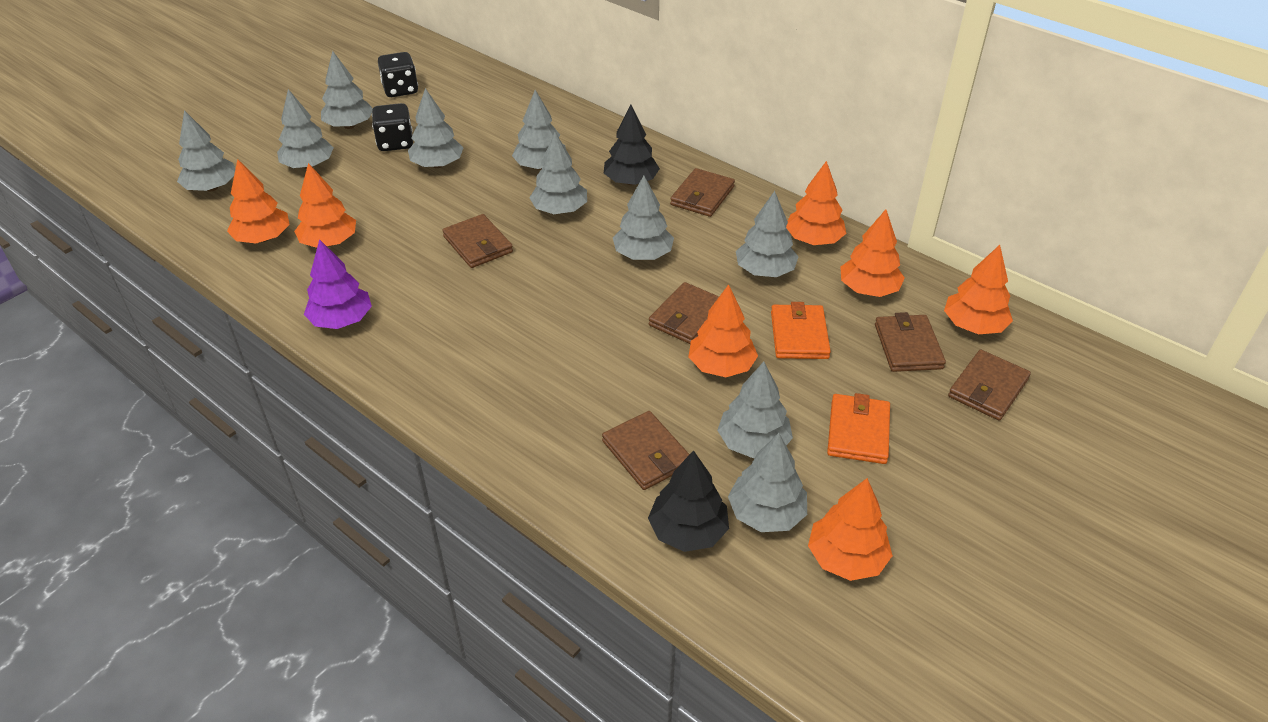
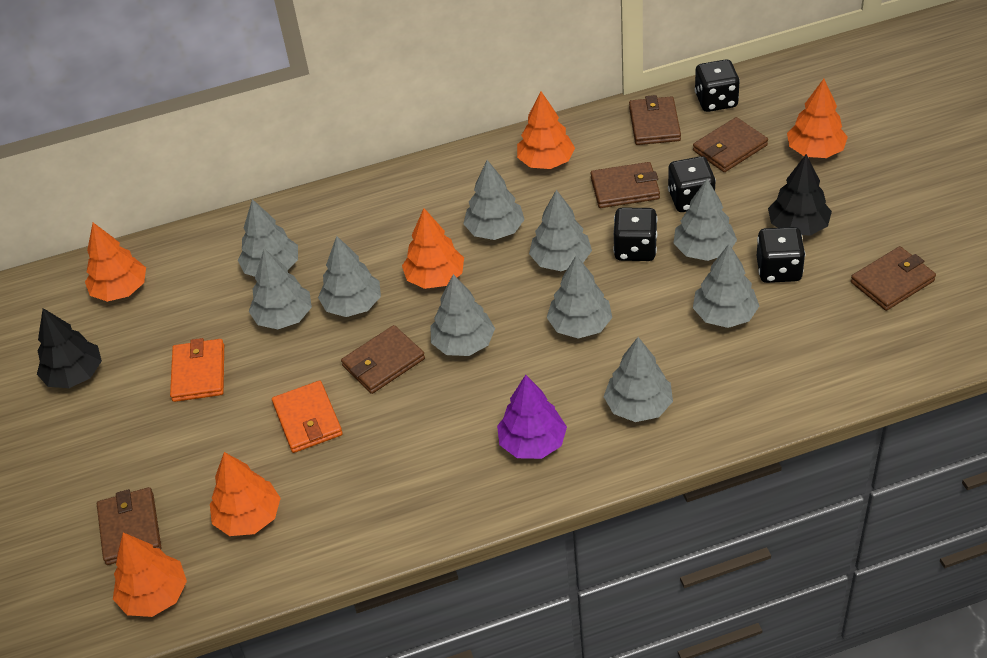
black dice: 2 -> 4
orange tree: 7 -> 6

